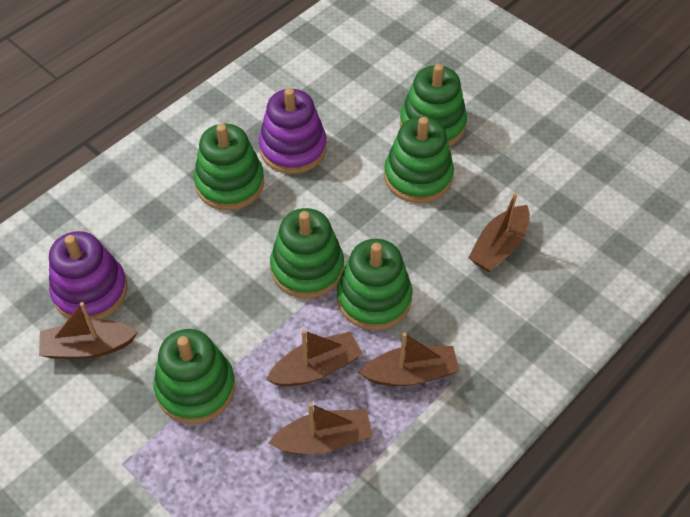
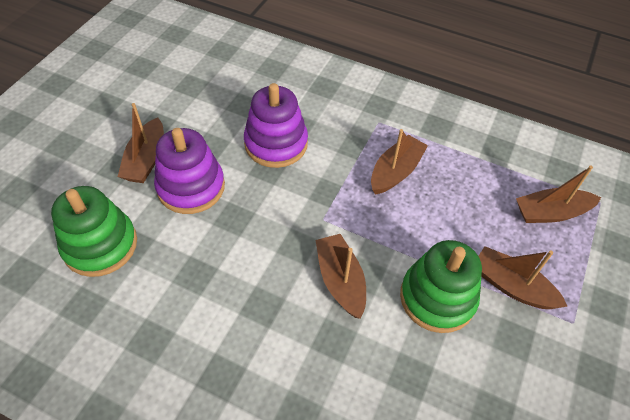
green stacking toy: 6 -> 2

